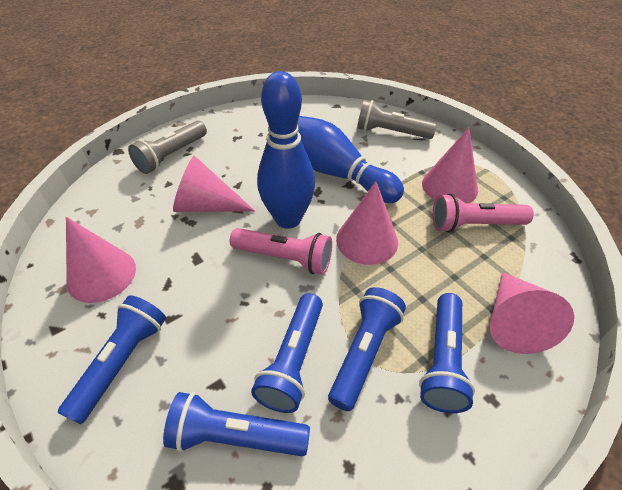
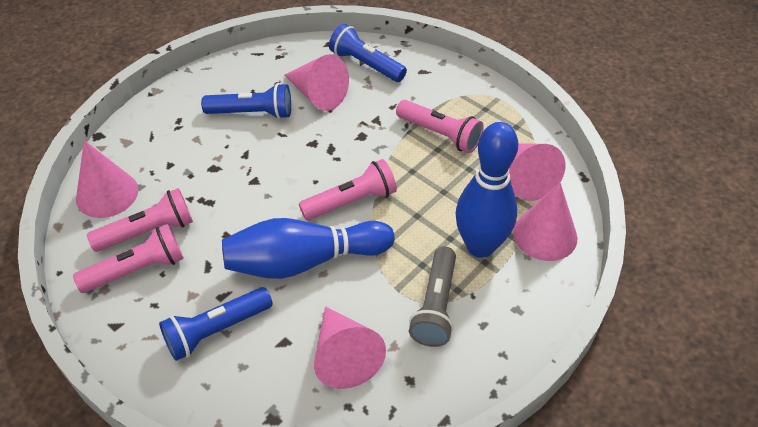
blue flashlight: 5 -> 3
grey flashlight: 2 -> 1
pink flashlight: 2 -> 4

